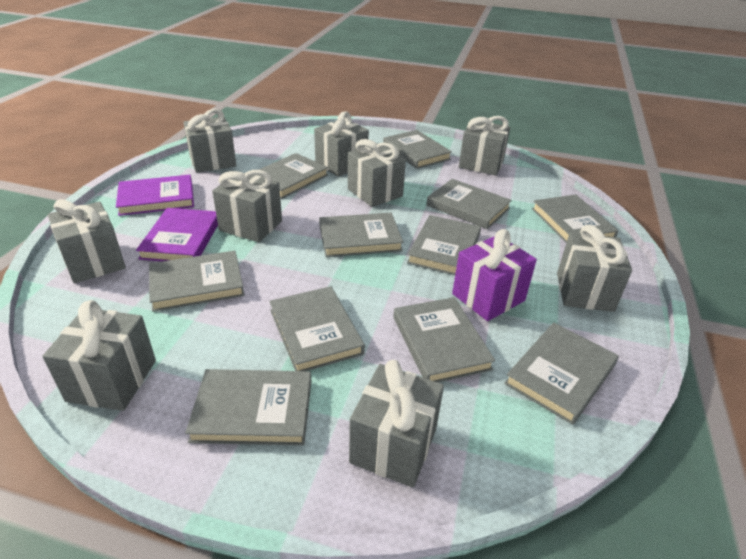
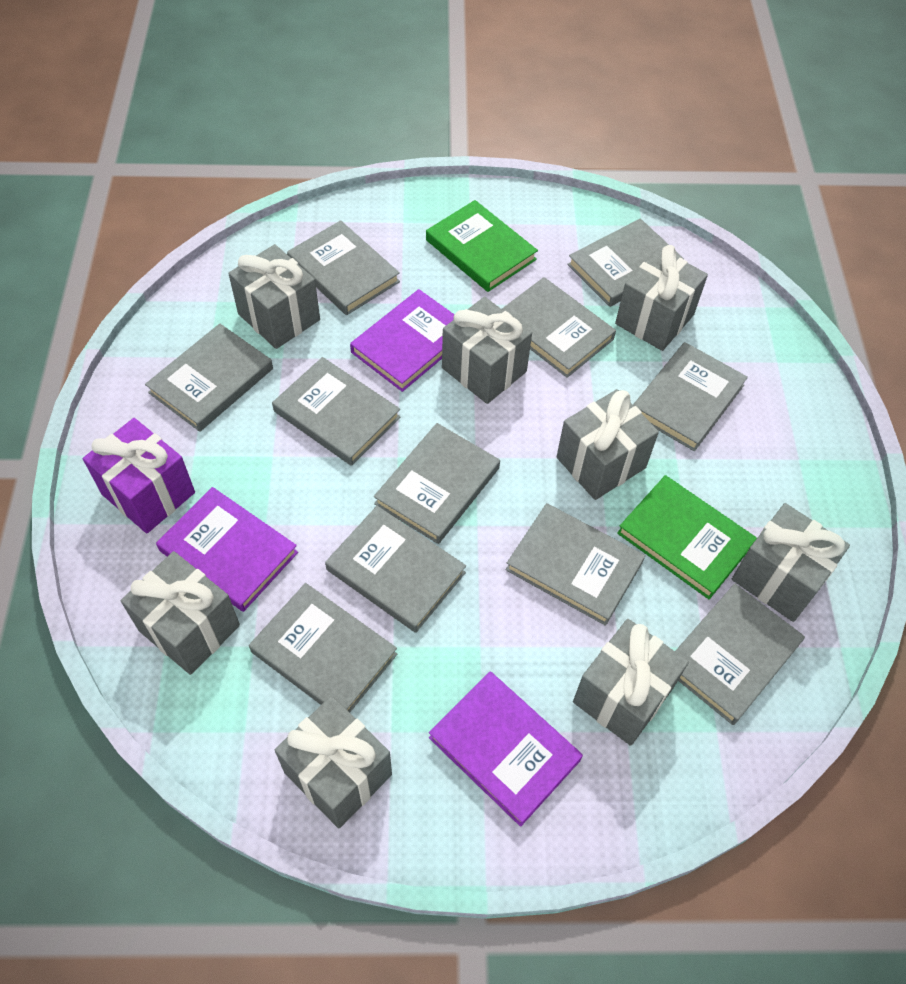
green book: 0 -> 2
grey gift: 9 -> 8
purple book: 2 -> 3

